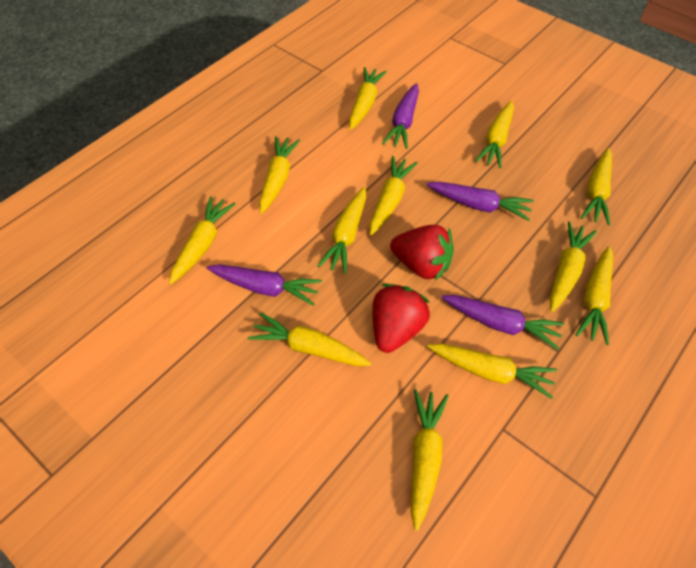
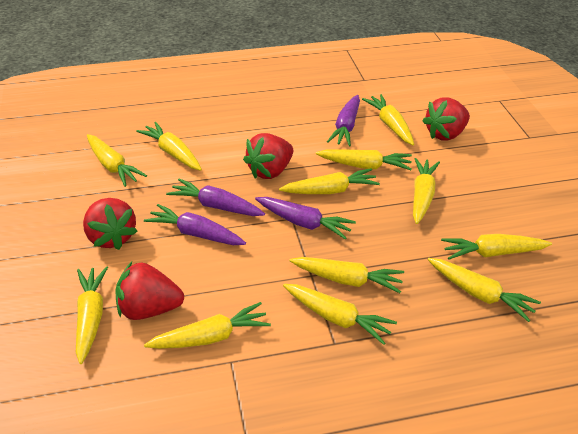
red strawberry: 2 -> 4

